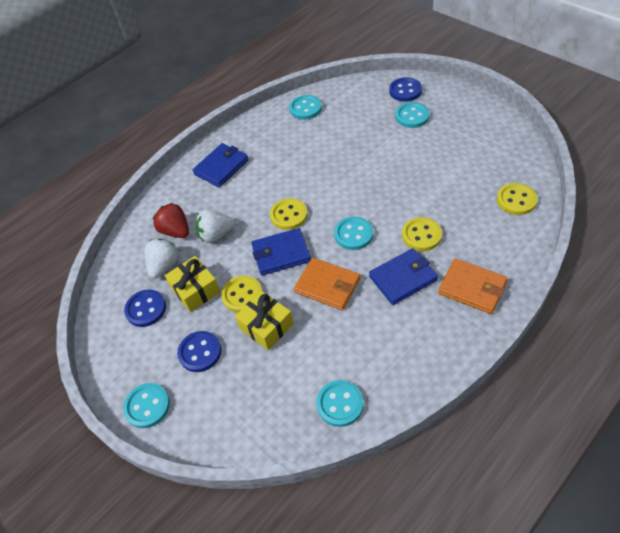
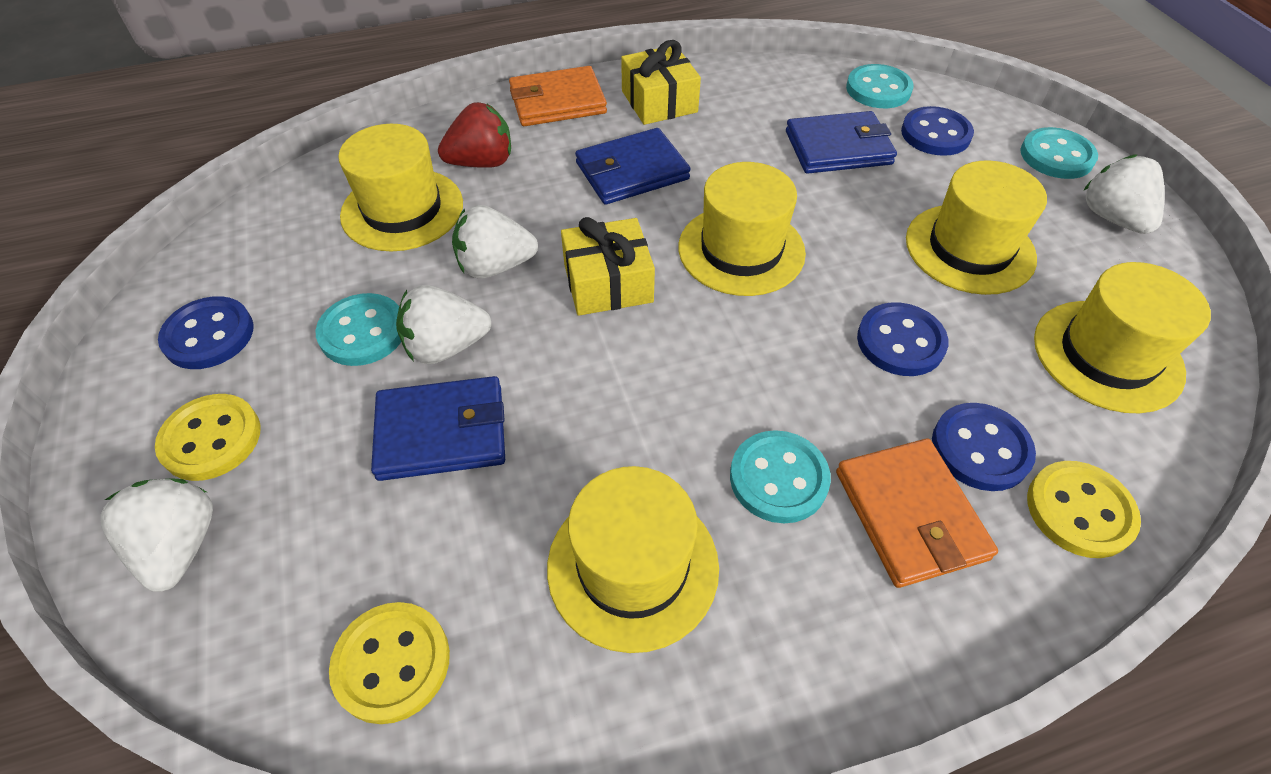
blue button: 3 -> 4
turquoise button: 5 -> 4
white strawberry: 2 -> 4
yellow button: 4 -> 3
yellow hat: 0 -> 5

